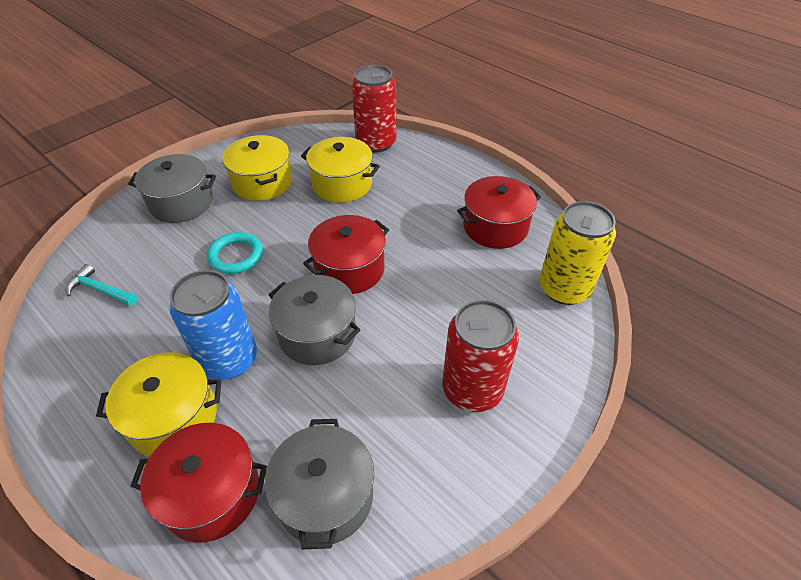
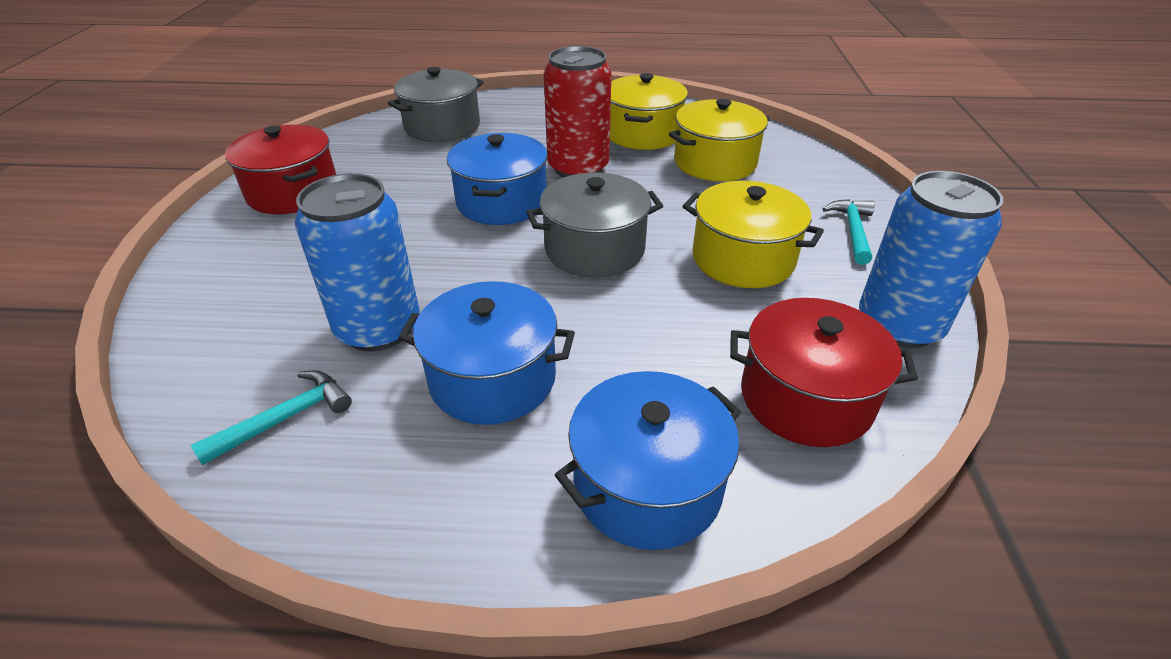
blue can: 1 -> 2
blue pot: 0 -> 3
grey pot: 3 -> 2
red can: 2 -> 1
red pot: 3 -> 2
turquoise hammer: 1 -> 2
turquoise ring: 1 -> 0
yellow can: 1 -> 0

